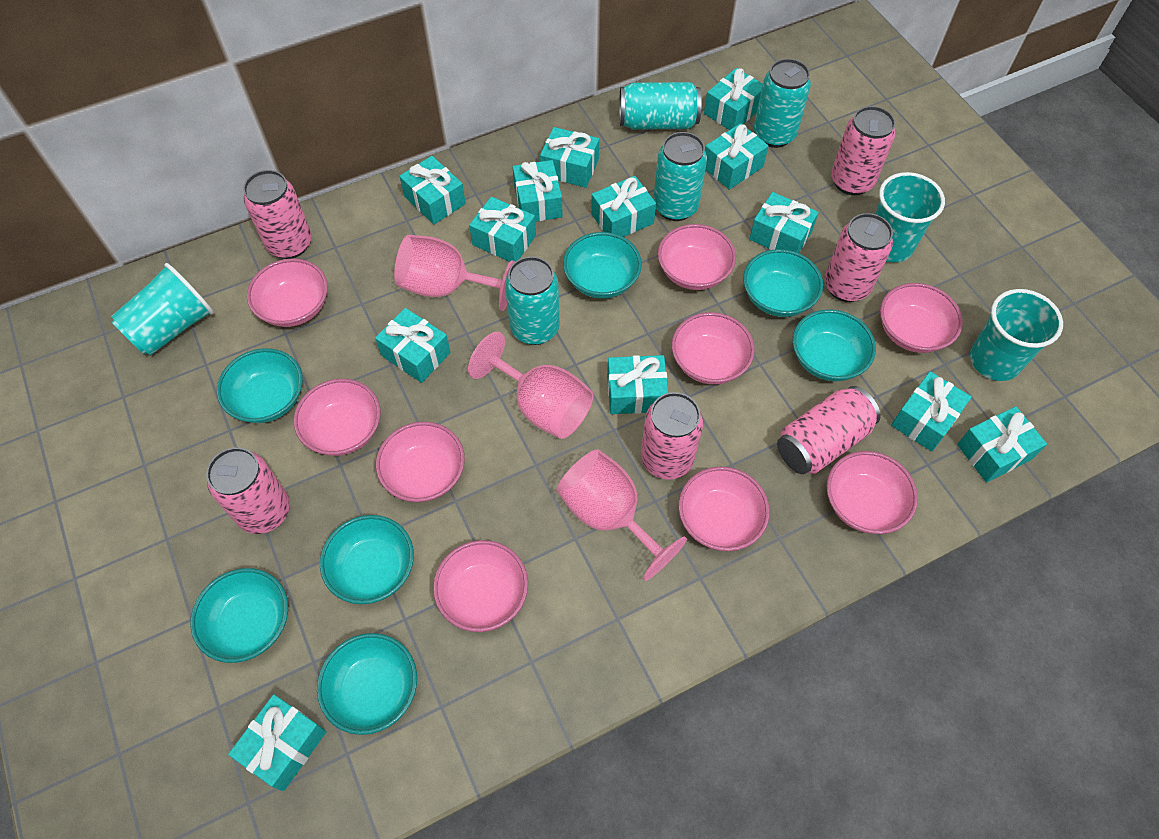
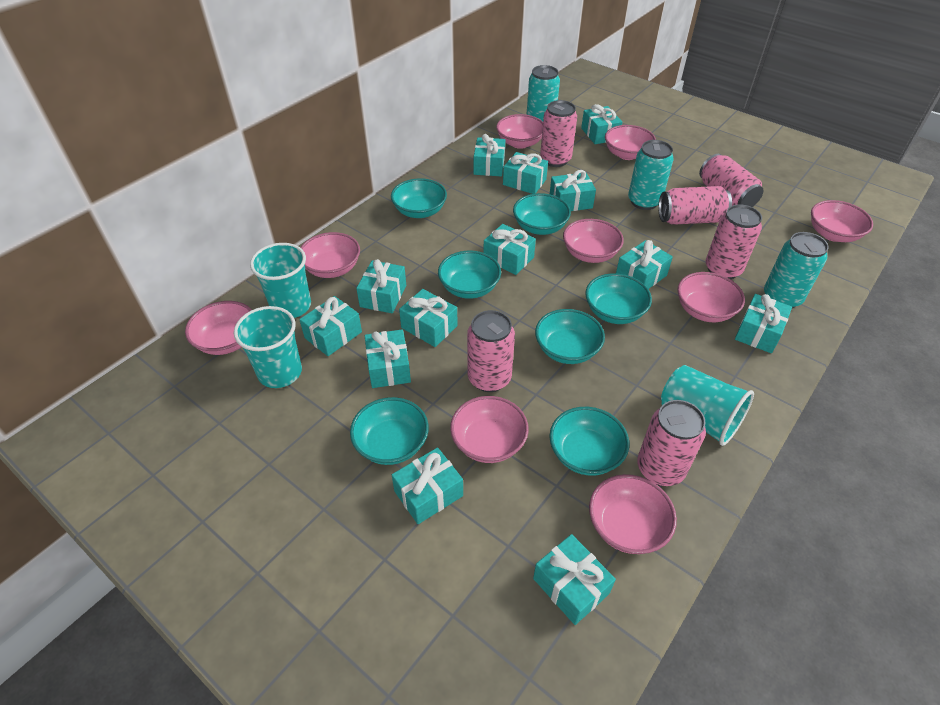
pink goblet: 3 -> 0
turquoise can: 4 -> 3

